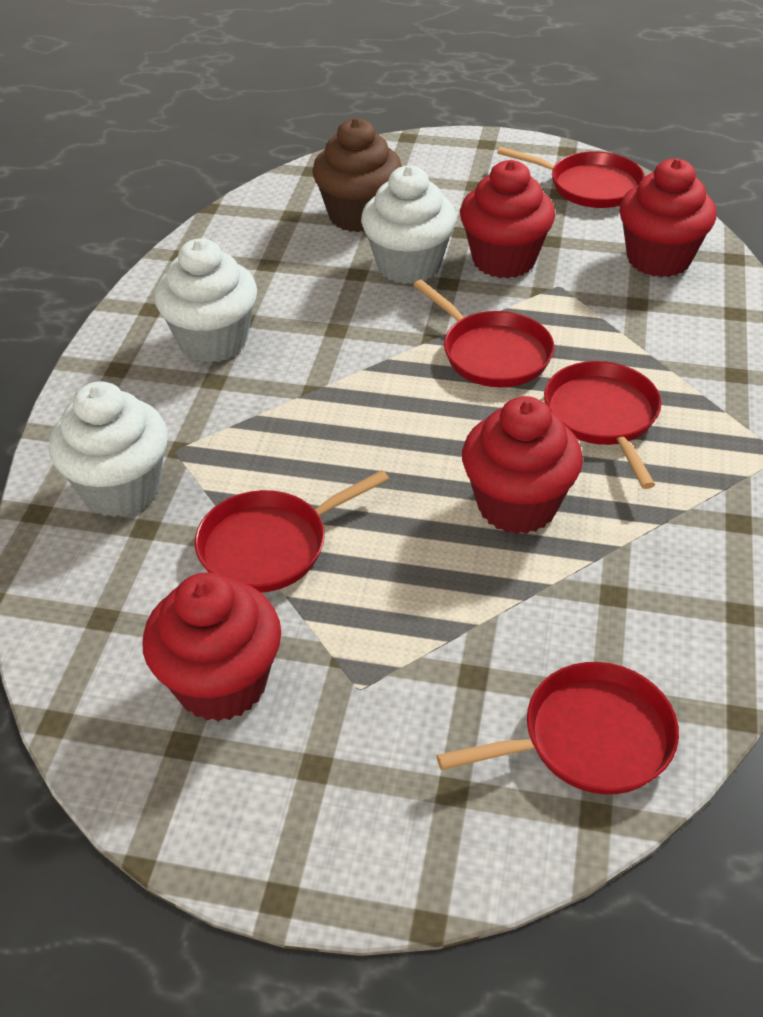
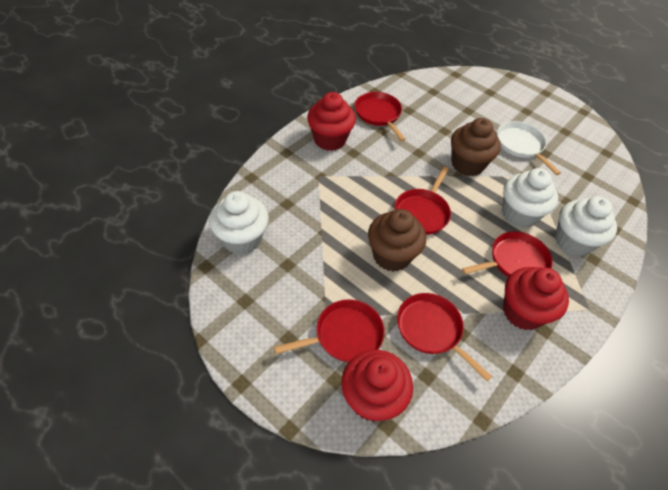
brown cupcake: 1 -> 2
red cupcake: 4 -> 3
white pan: 0 -> 1

